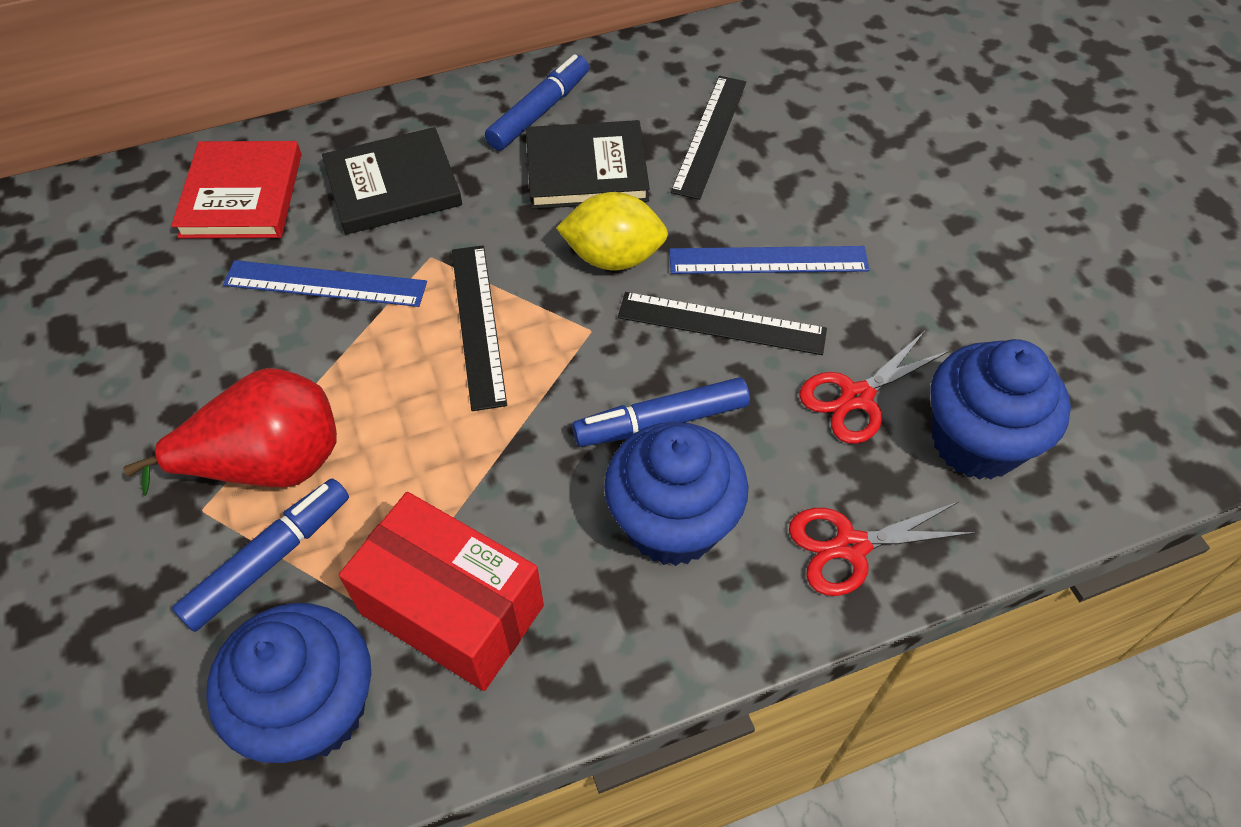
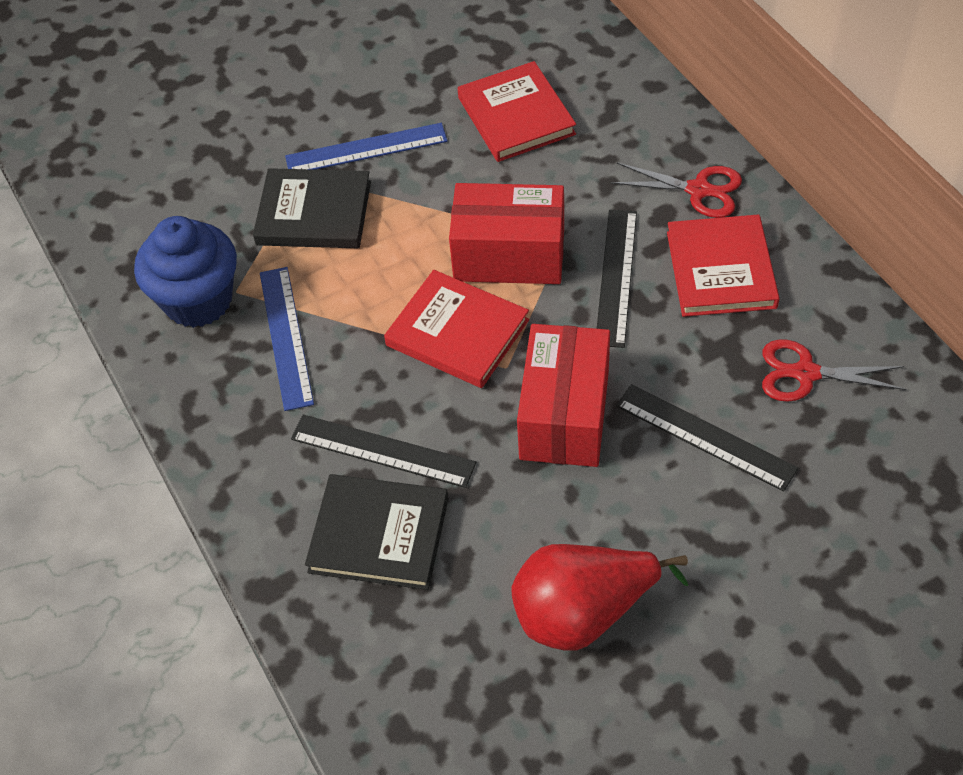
blue cupcake: 3 -> 1
blue marker: 3 -> 0
red book: 1 -> 3
red box: 1 -> 2
yellow lemon: 1 -> 0

